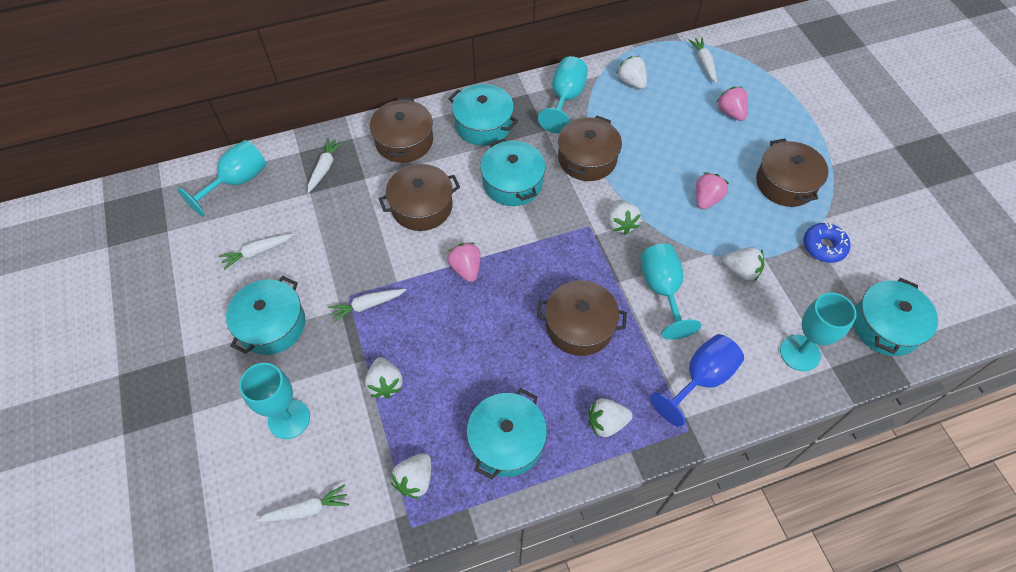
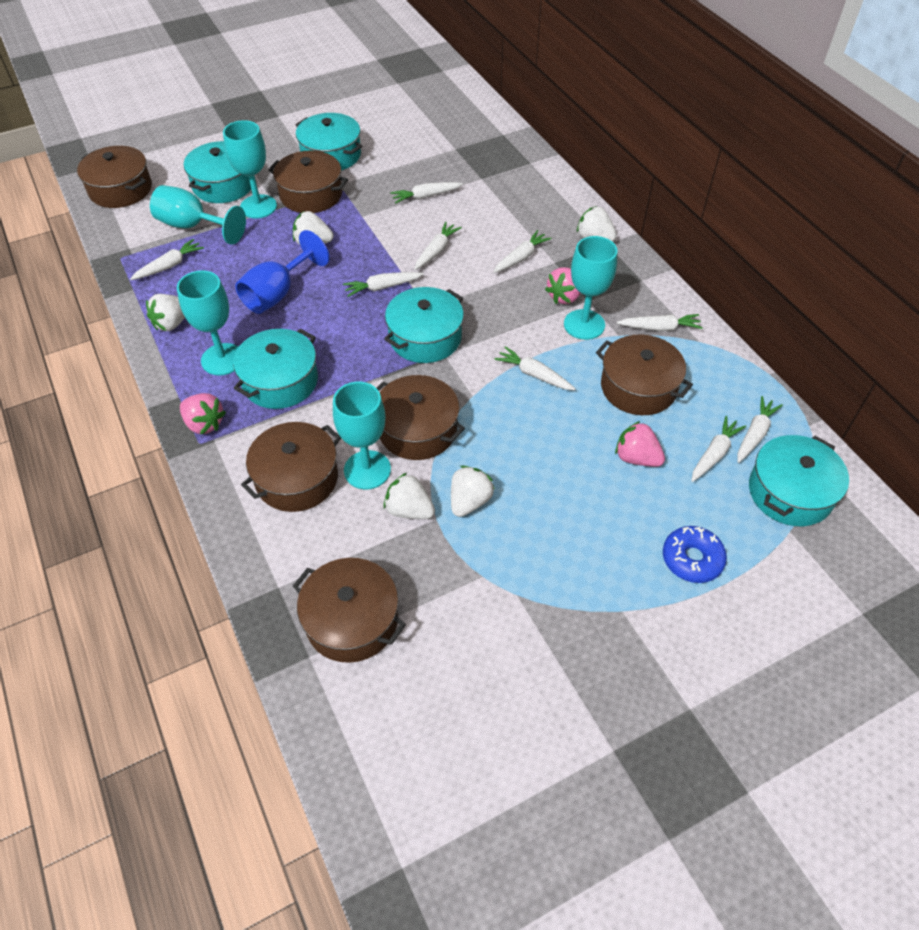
brown pot: 5 -> 6
white carrot: 5 -> 9
white strawberry: 6 -> 5

